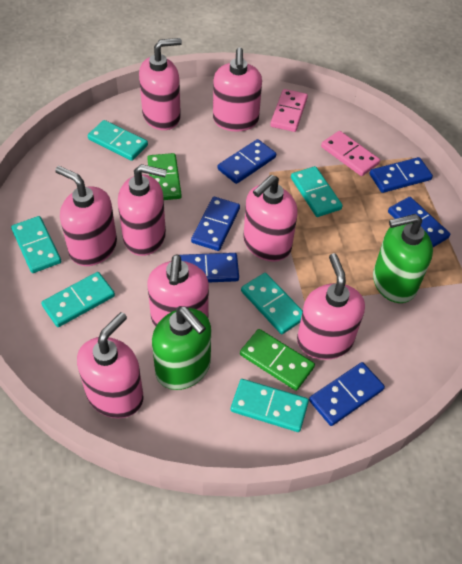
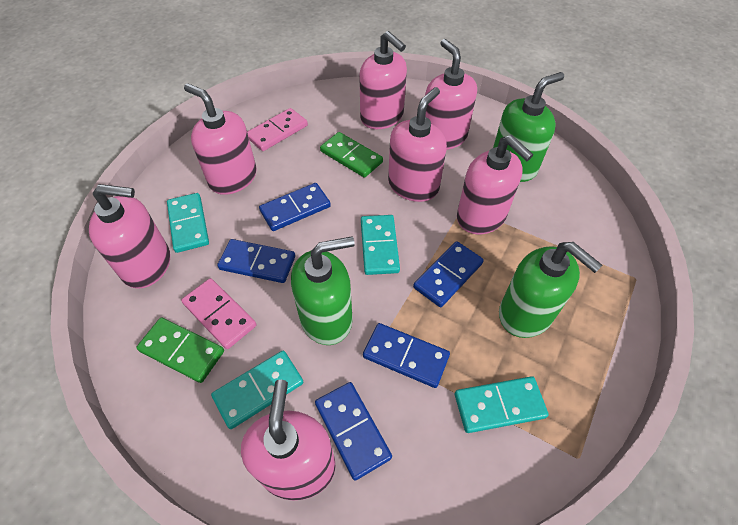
blue domino: 6 -> 5
green soap dispenser: 2 -> 3
pink soap dispenser: 8 -> 7
turquoise domino: 6 -> 4

